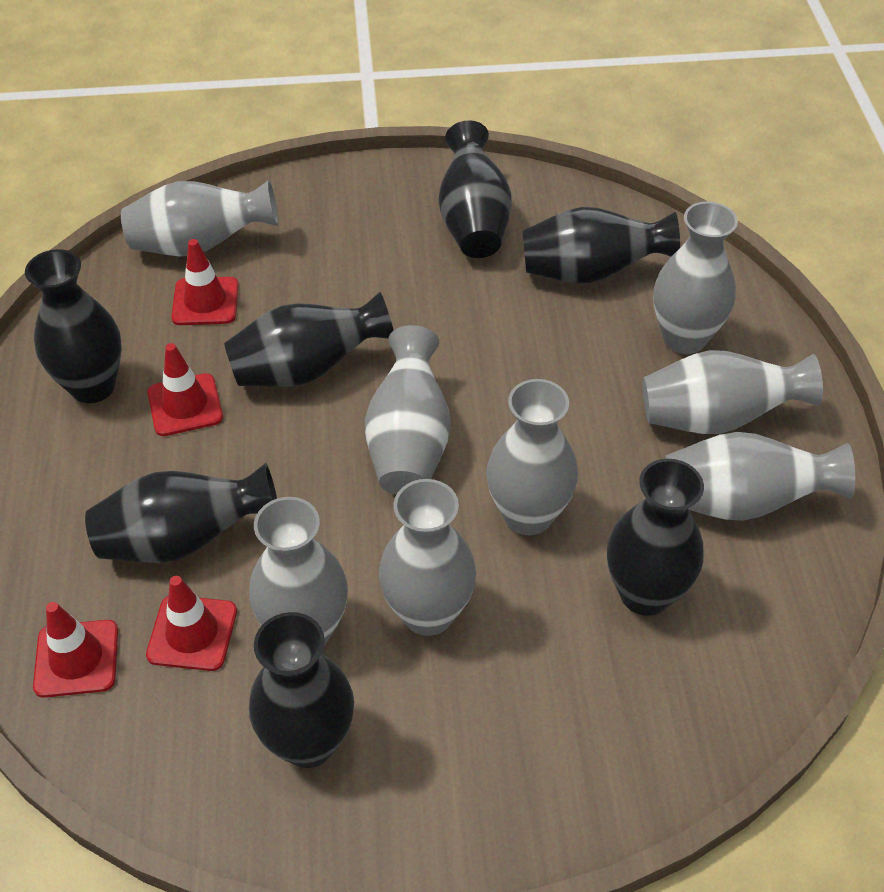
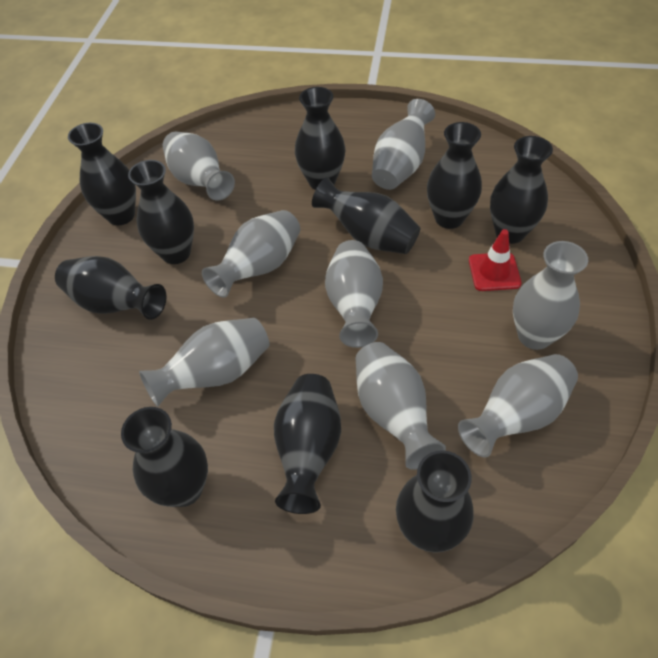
black vase: 7 -> 10
red traffic cone: 4 -> 1

